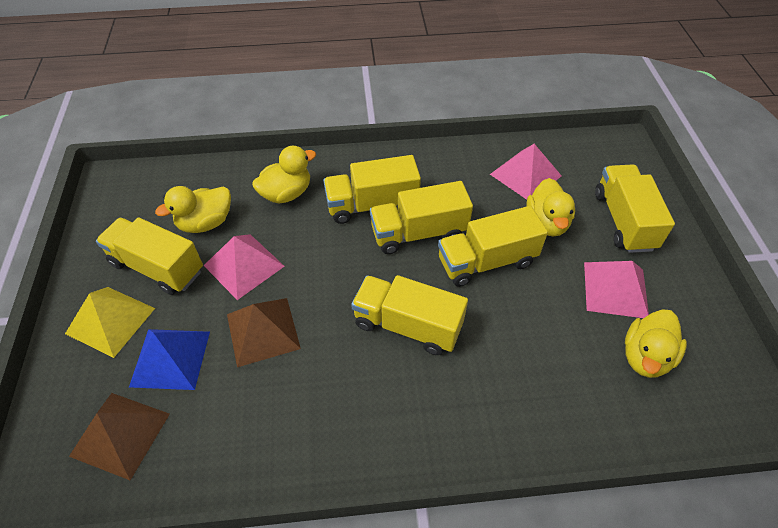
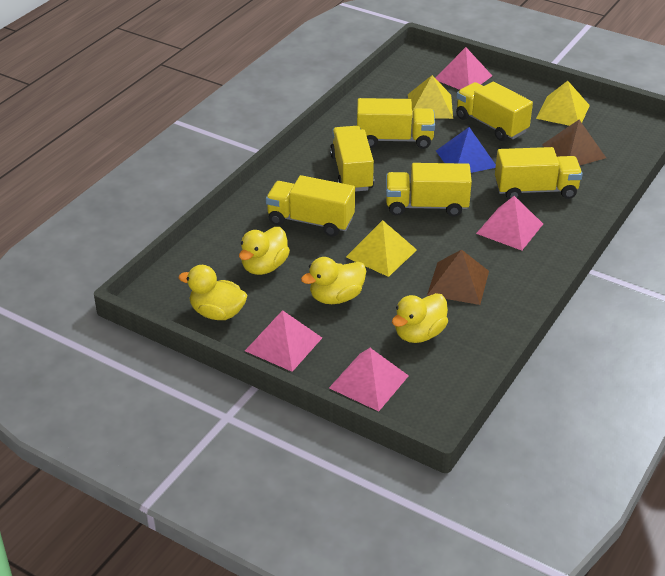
pink pyramid: 3 -> 4
yellow pyramid: 1 -> 3

